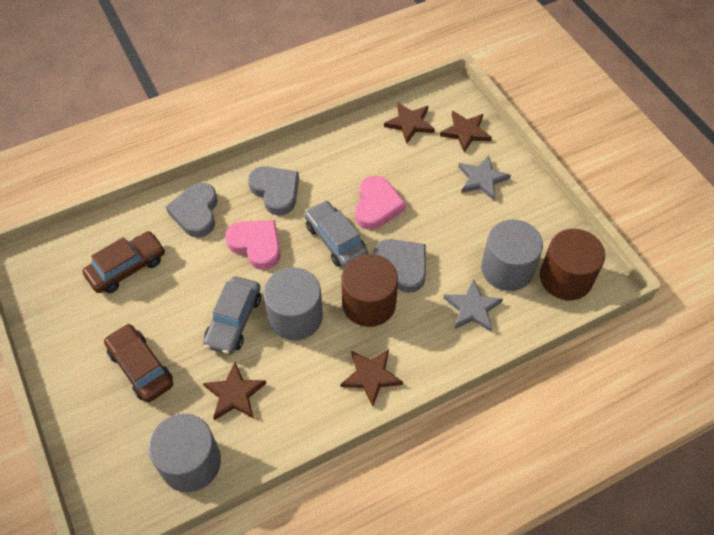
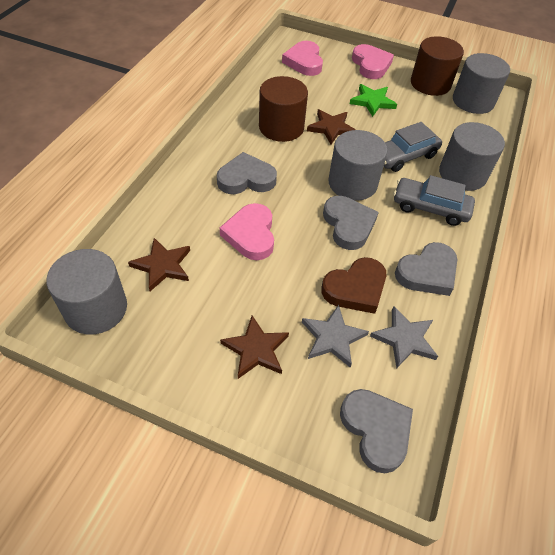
brown car: 2 -> 0
brown heart: 0 -> 1
brown star: 4 -> 3
green star: 0 -> 1
grey cylinder: 3 -> 4
grey heart: 3 -> 4
pink heart: 2 -> 3

